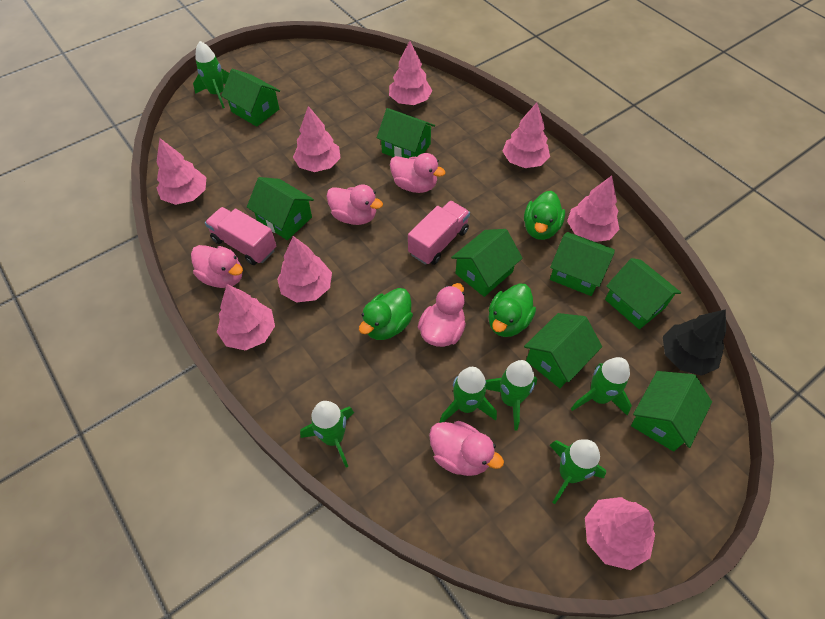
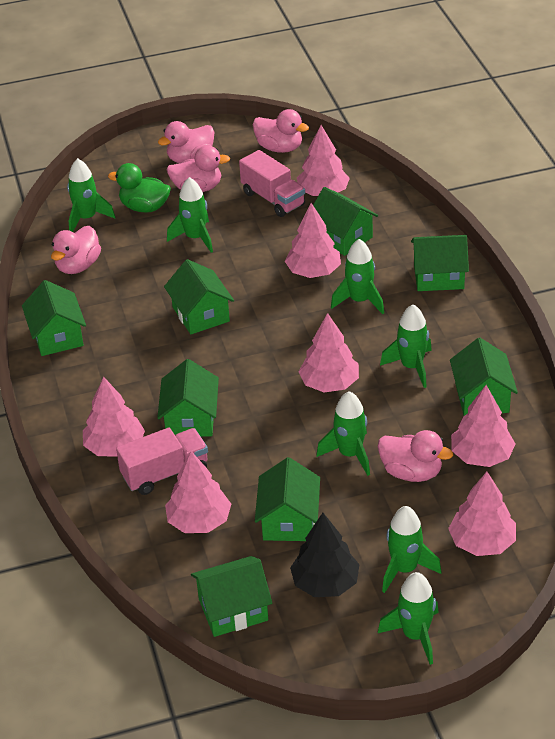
green duck: 3 -> 1
green rocket: 6 -> 7
pink tree: 8 -> 7

